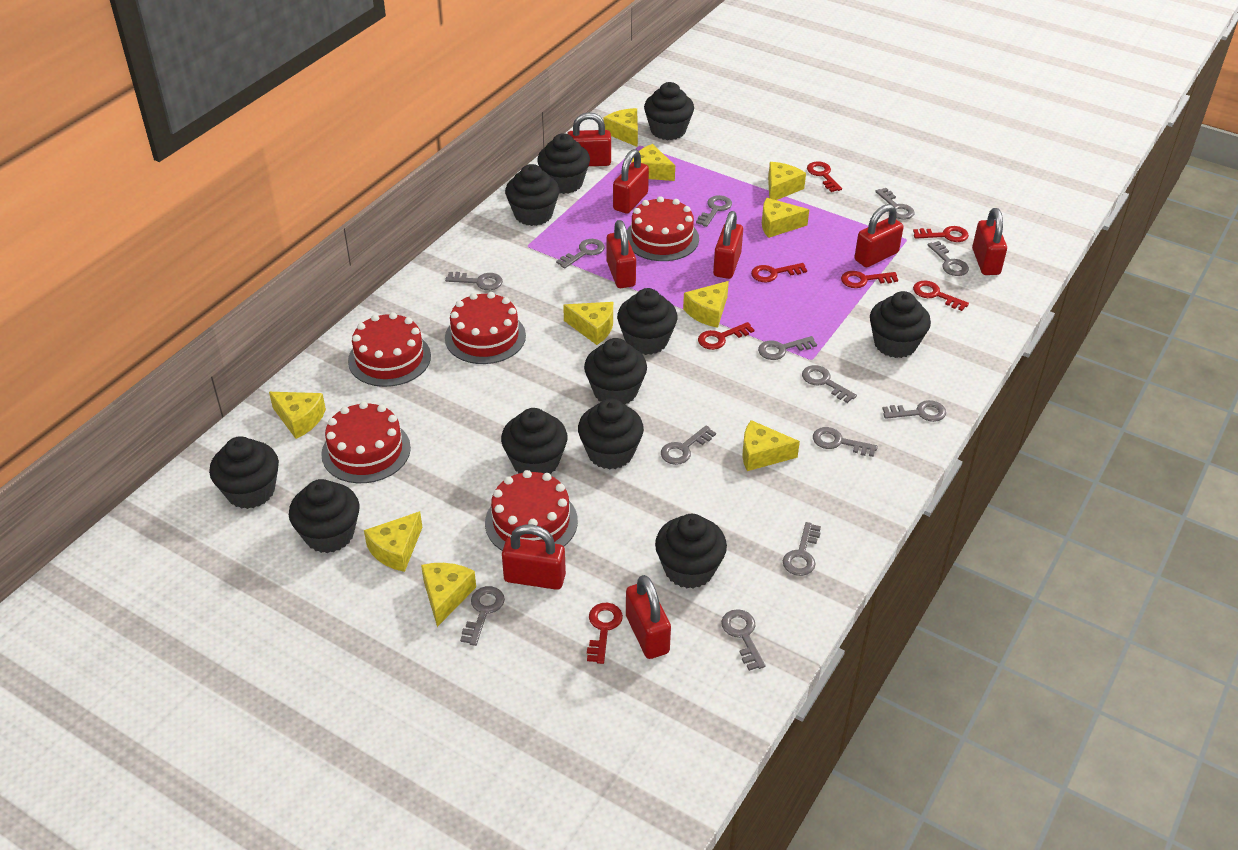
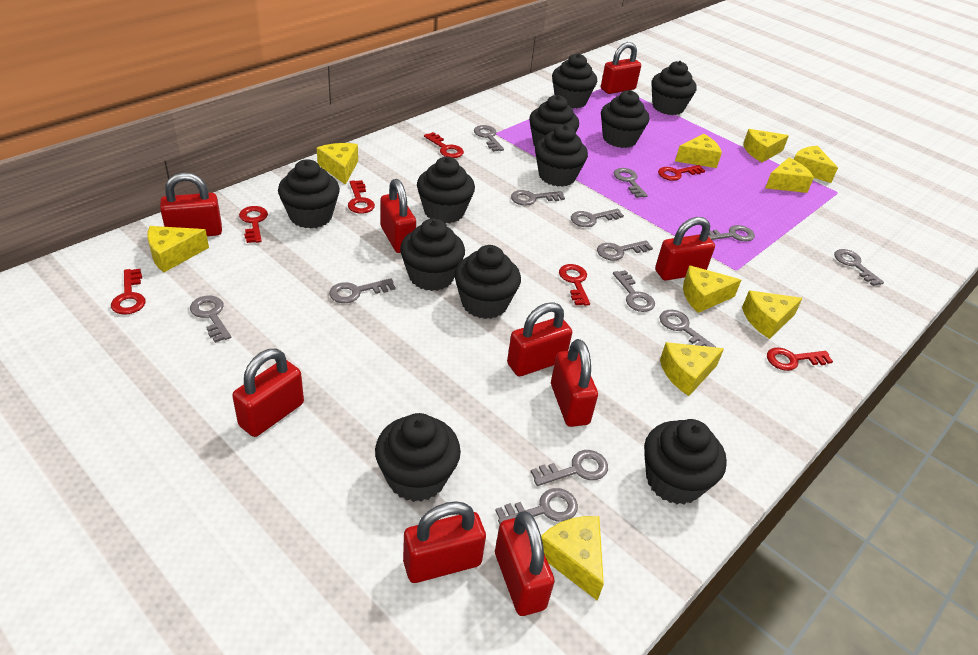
red cake: 5 -> 0
red padlock: 8 -> 9

